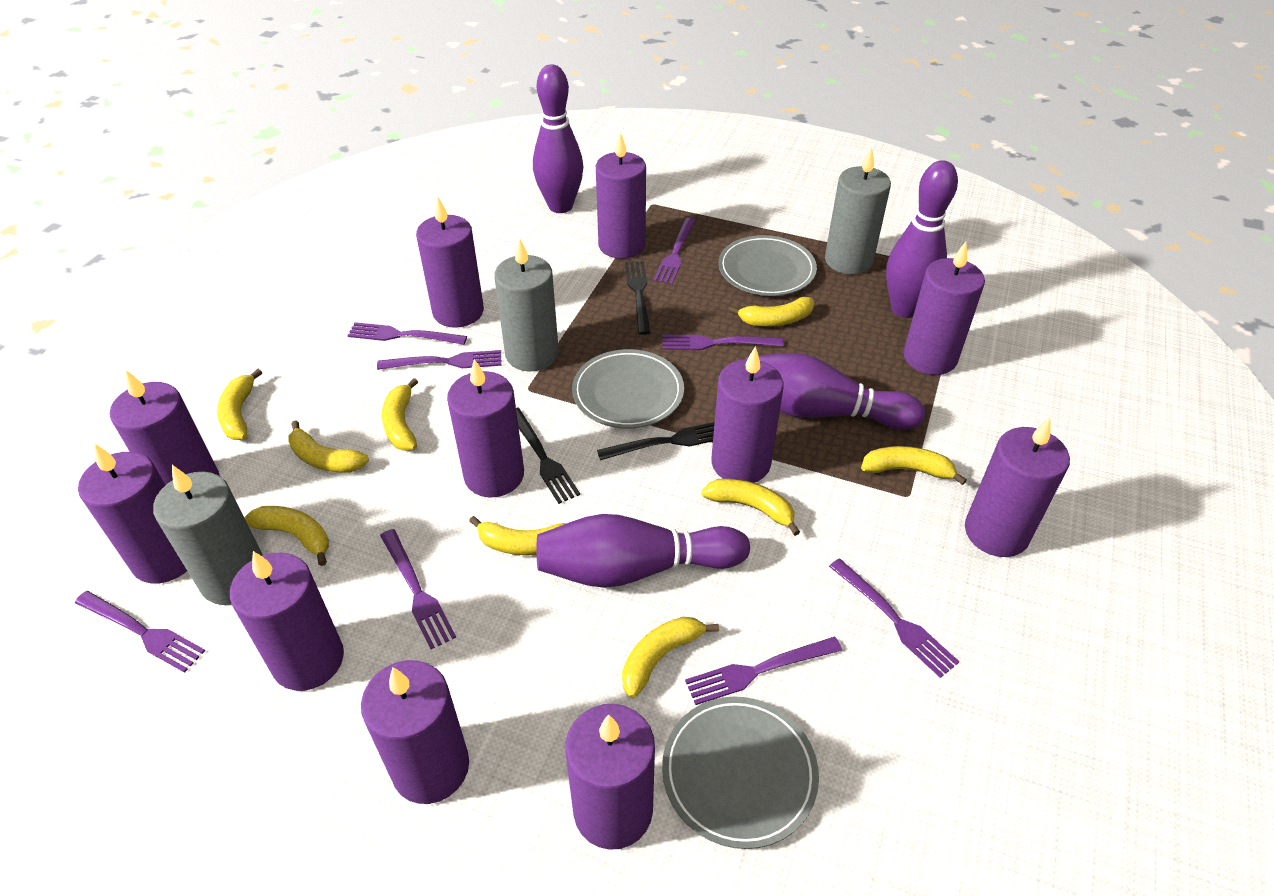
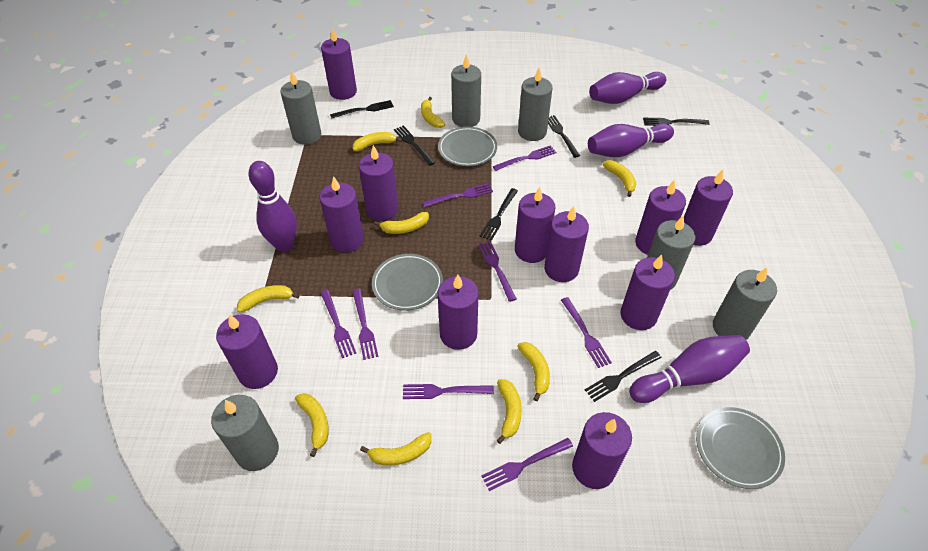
black fork: 3 -> 6
grey candle: 3 -> 6

